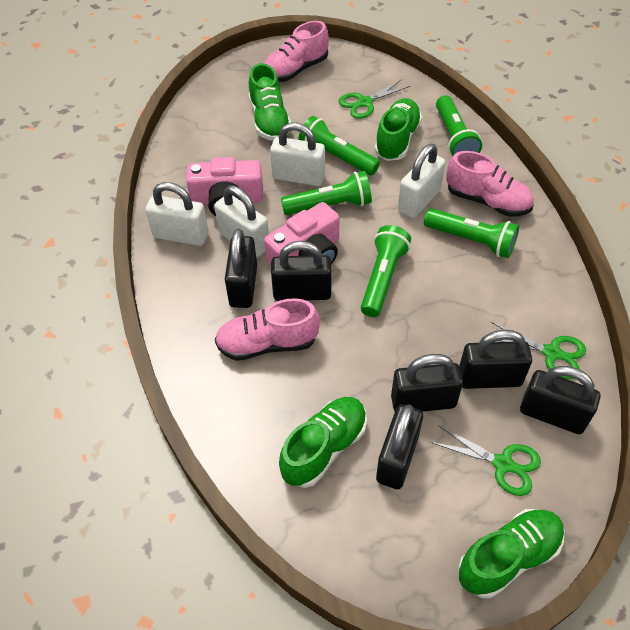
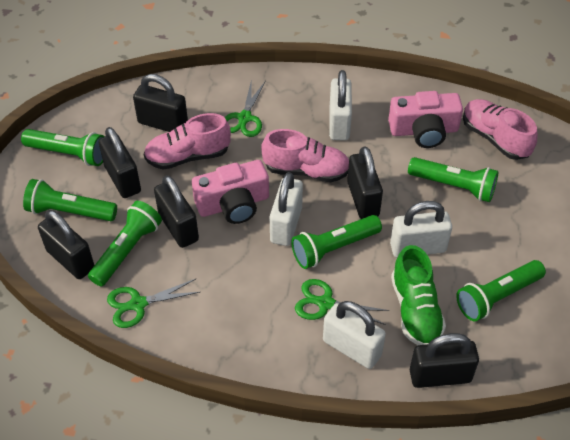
green flashlight: 5 -> 6
green shoe: 4 -> 1

